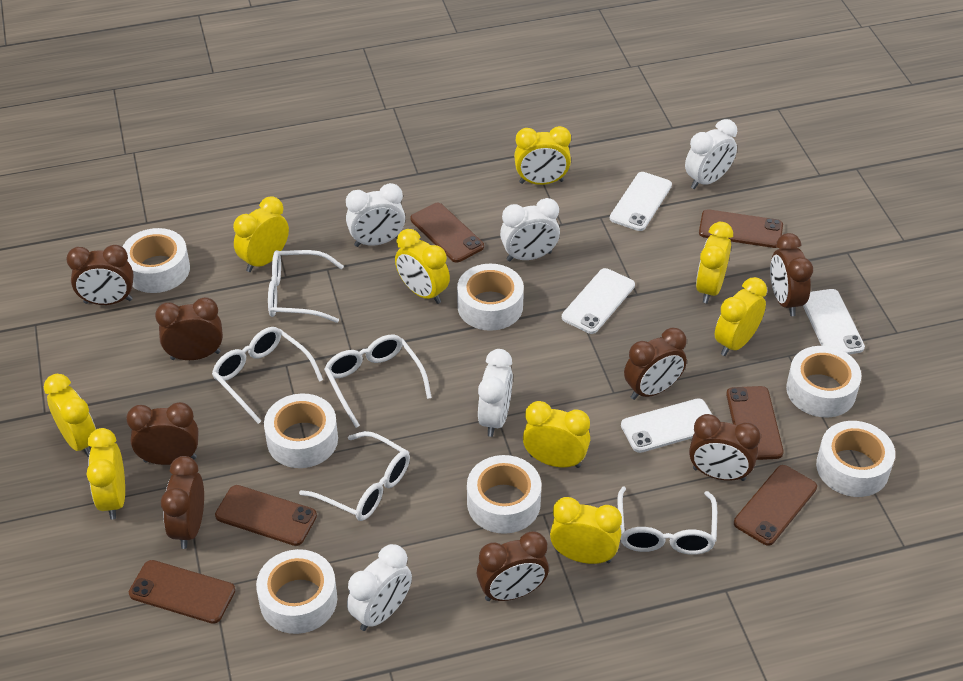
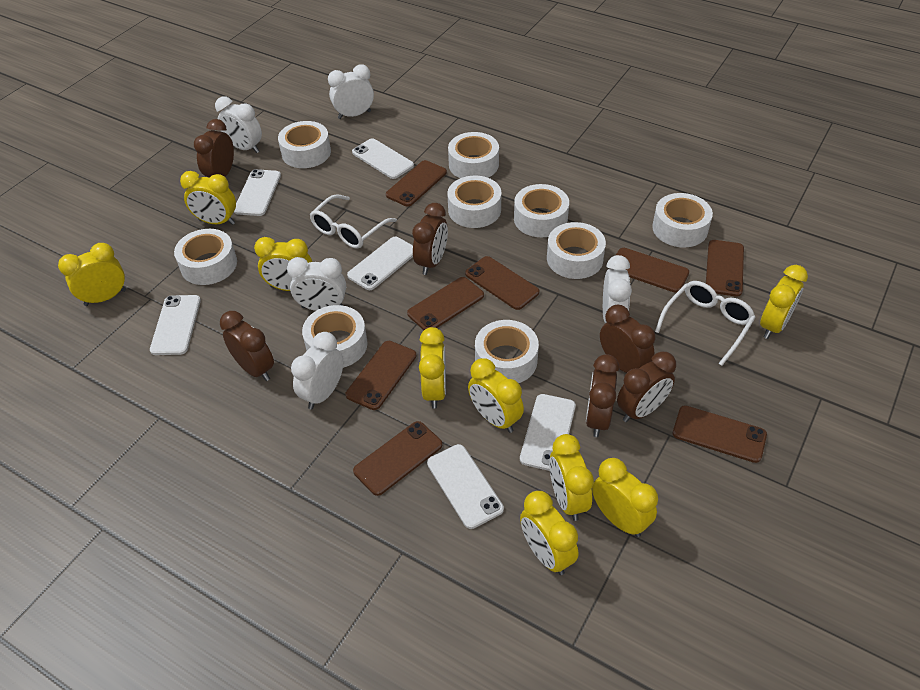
brown clock: 8 -> 6
brown phone: 6 -> 8
white glasses: 5 -> 2
white phone: 4 -> 6
white tape: 7 -> 9

